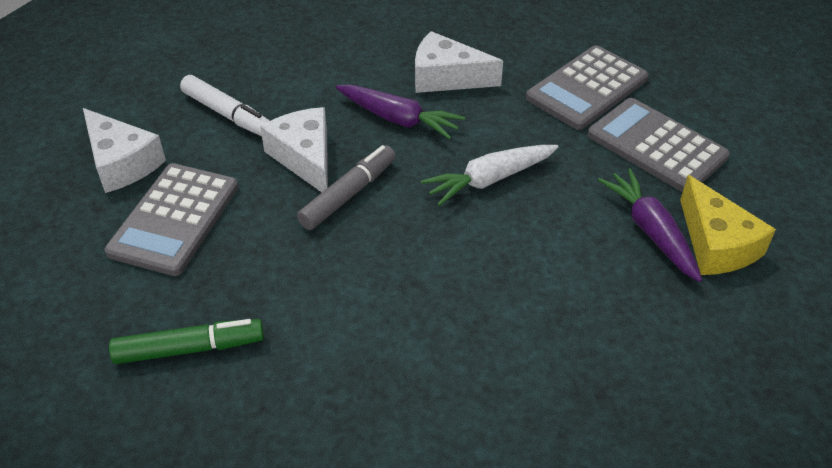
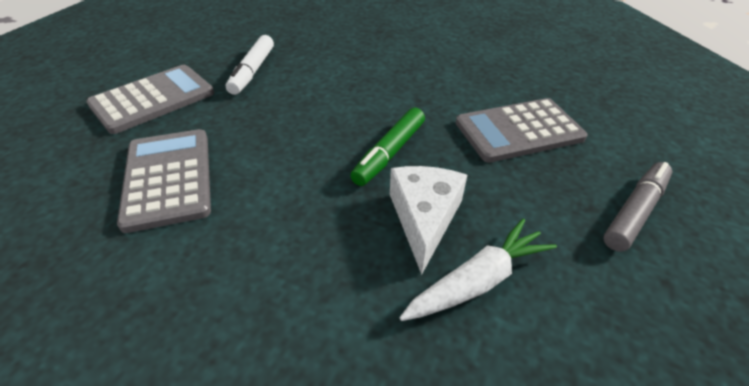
purple carrot: 2 -> 0
white cheese: 3 -> 1
yellow cheese: 1 -> 0

